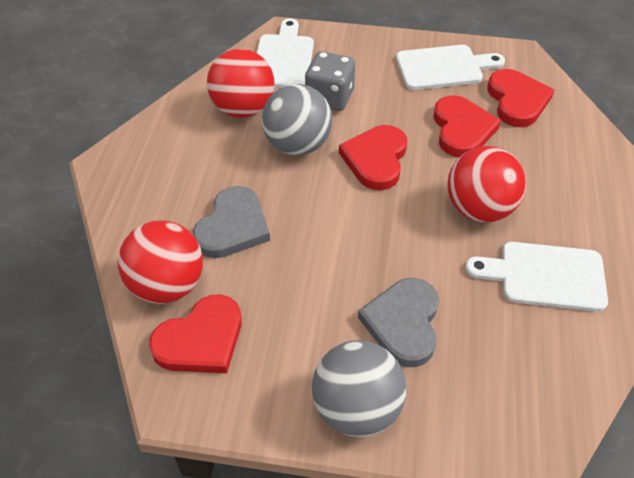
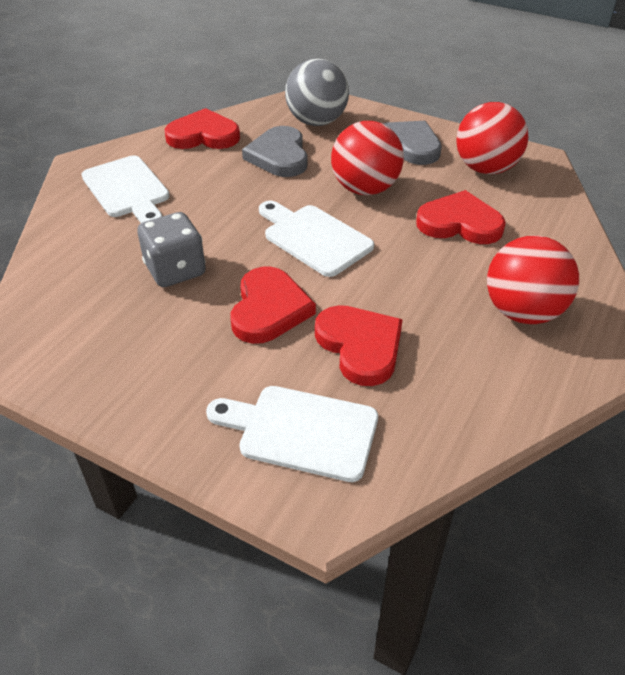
grey ball: 2 -> 1

